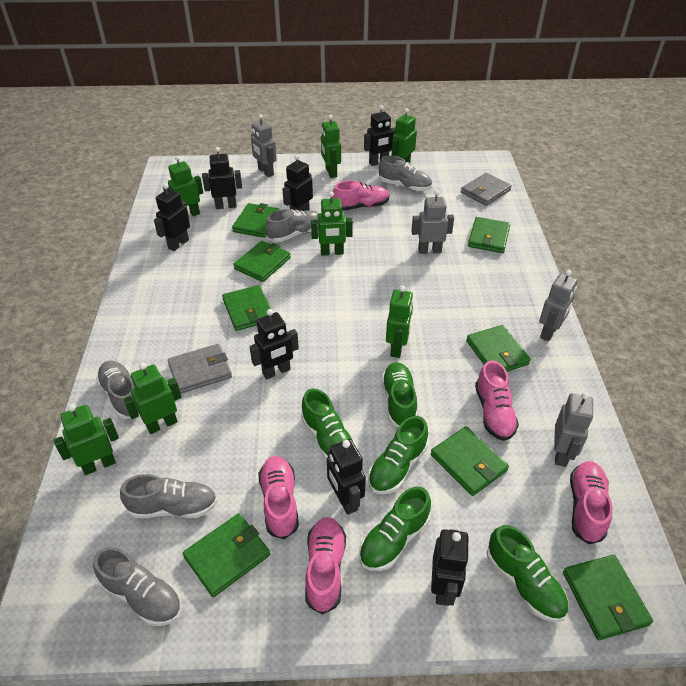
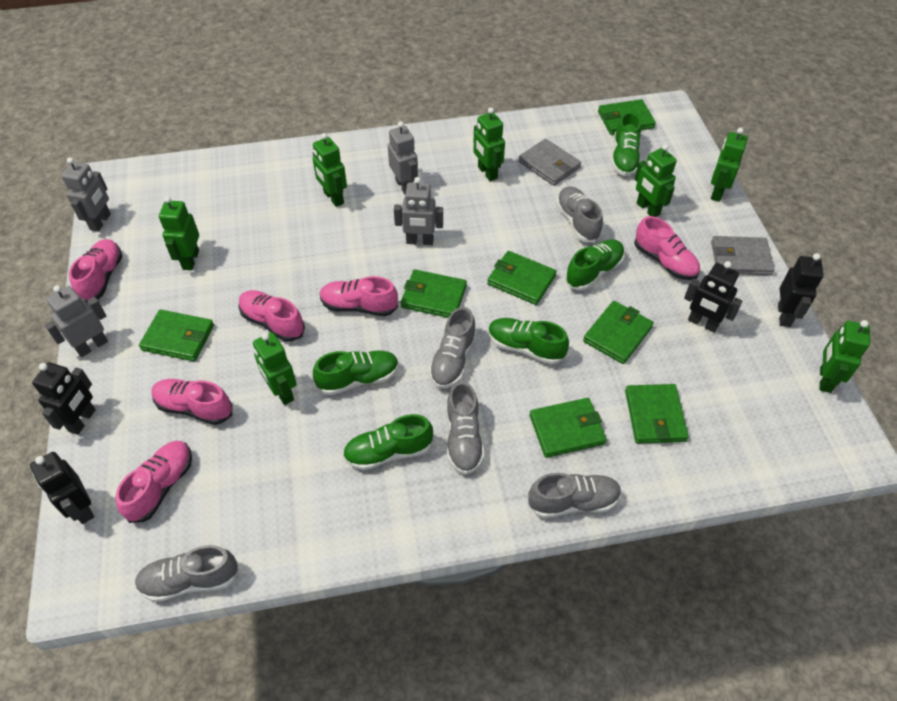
black robot: 7 -> 4
green wallet: 8 -> 7
pink shoe: 5 -> 6

